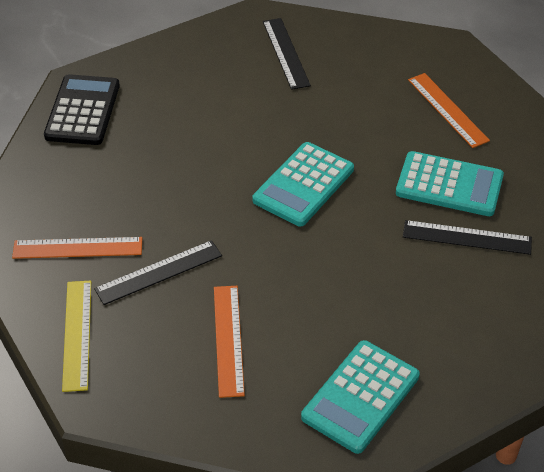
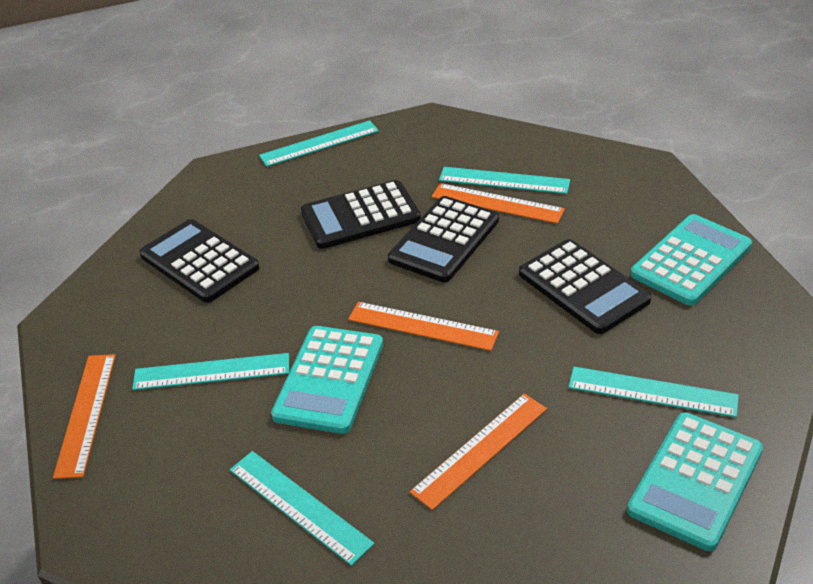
black calculator: 1 -> 4
black ruler: 3 -> 0
orange ruler: 3 -> 4
turquoise ruler: 0 -> 5
yellow ruler: 1 -> 0

